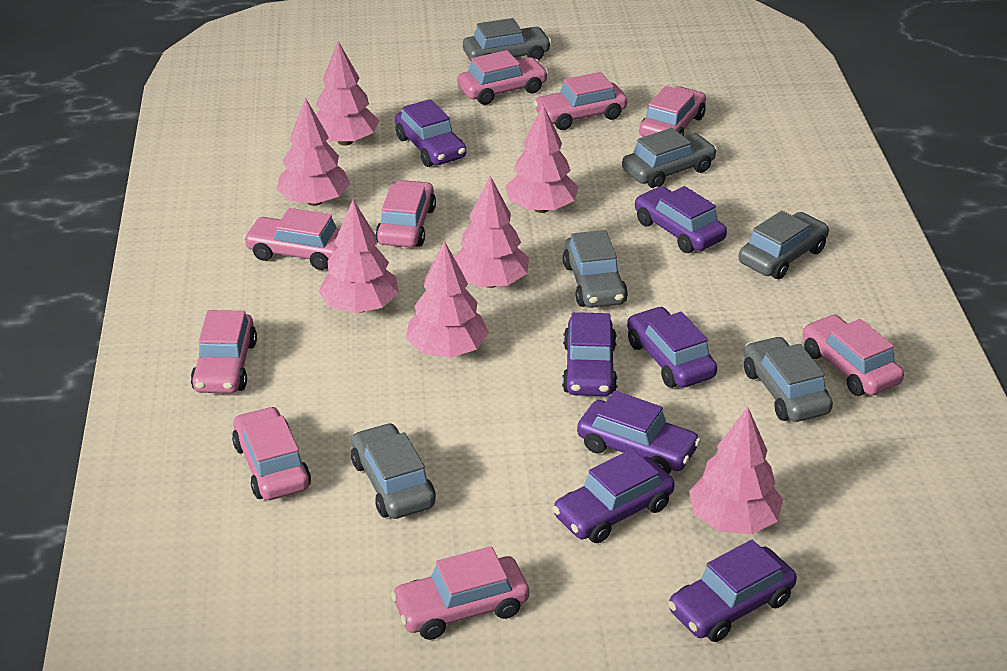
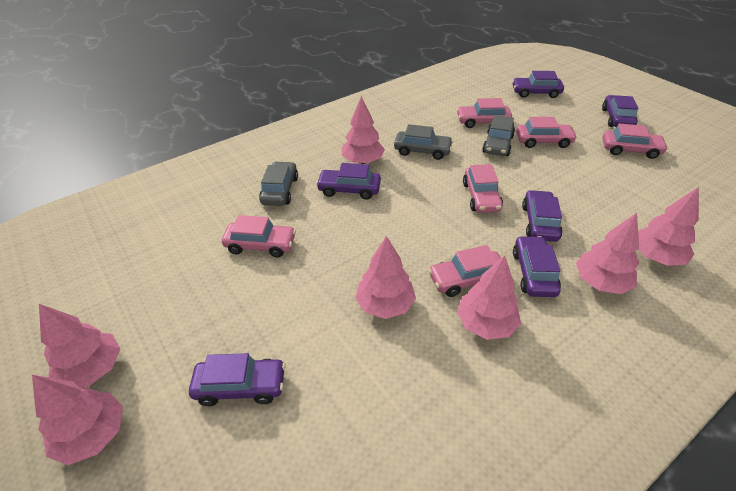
grey car: 6 -> 3
pink car: 9 -> 6
purple car: 7 -> 6

